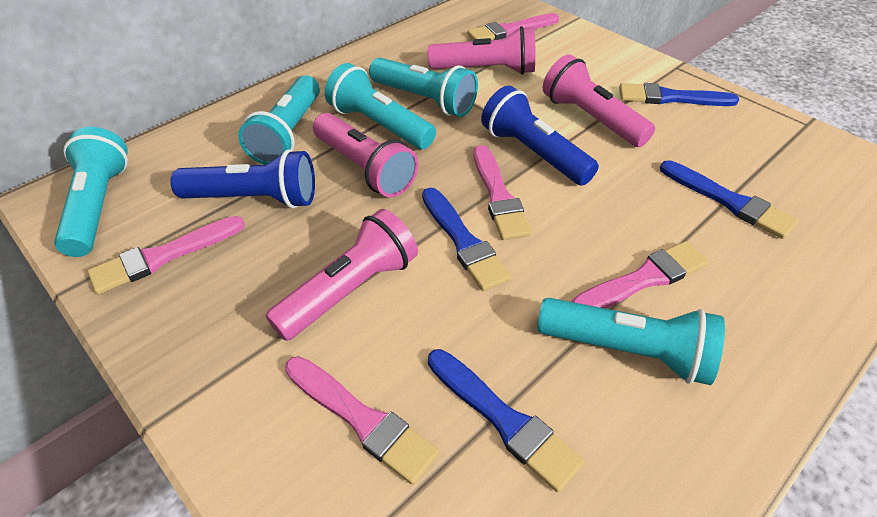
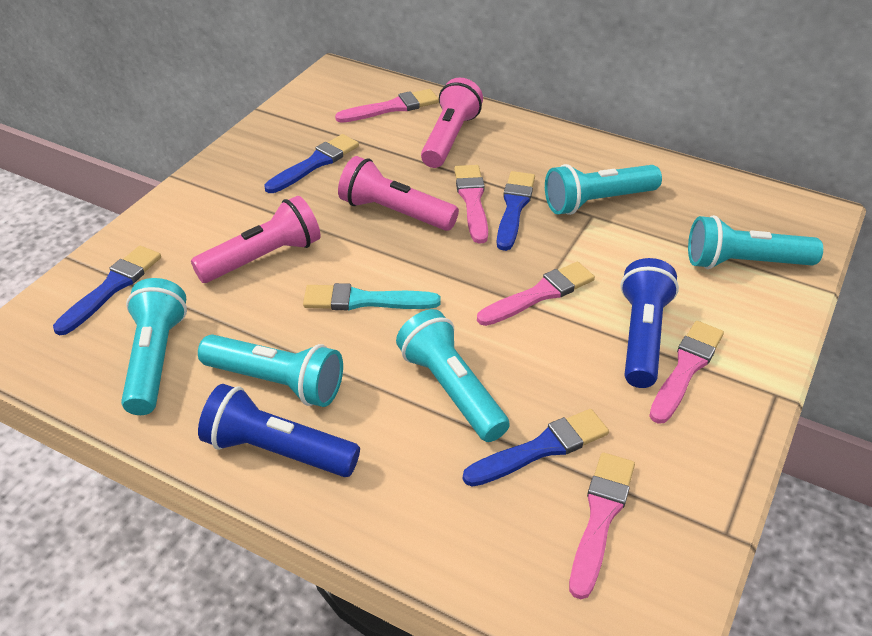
pink flashlight: 4 -> 3
turquoise brush: 0 -> 1

